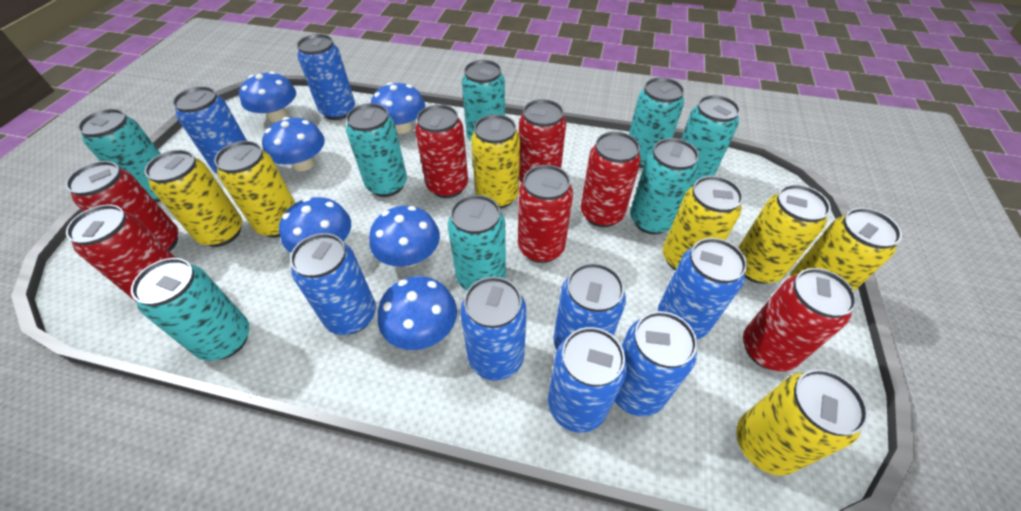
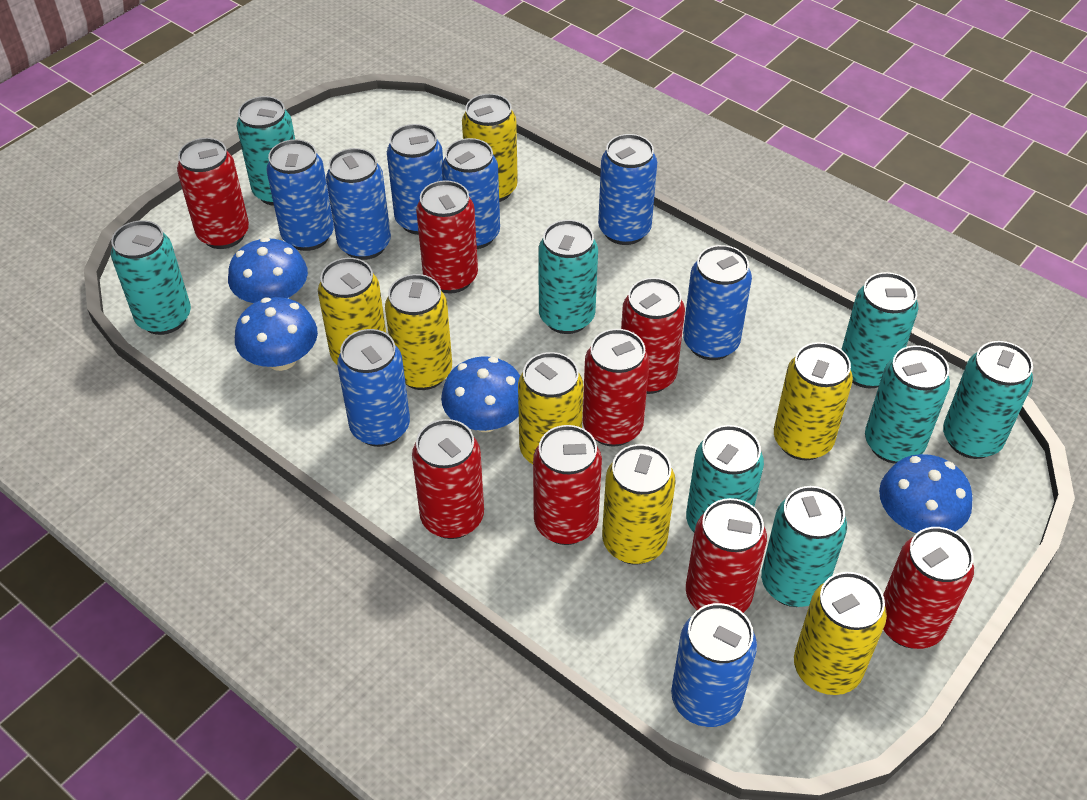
blue mushroom: 6 -> 4
red can: 7 -> 8

